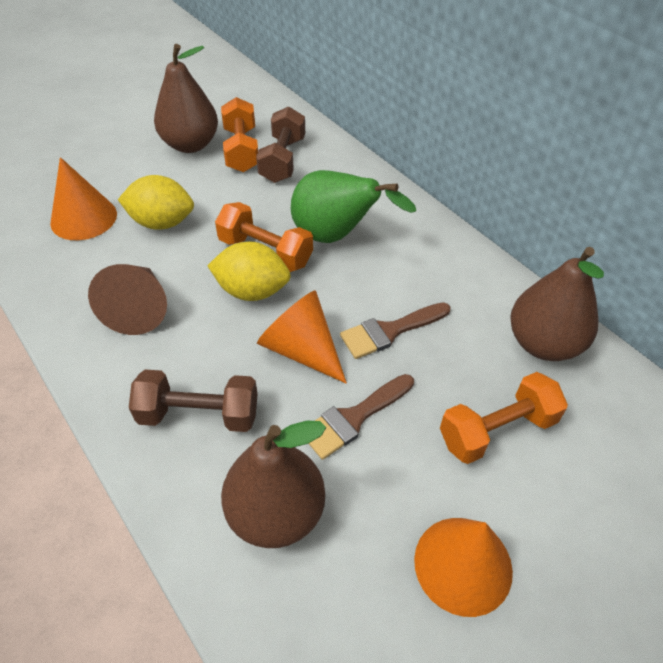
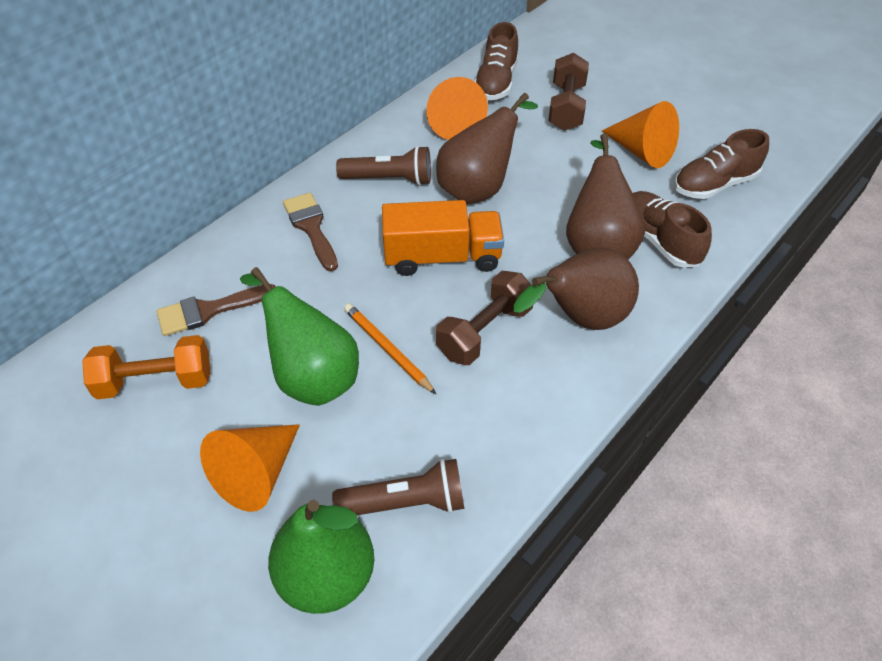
brown cone: 1 -> 0
brown flashlight: 0 -> 2
brown shoe: 0 -> 3
green pear: 1 -> 2
orange dumbbell: 3 -> 1
orange pencil: 0 -> 1
orange truck: 0 -> 1
yellow lemon: 2 -> 0

